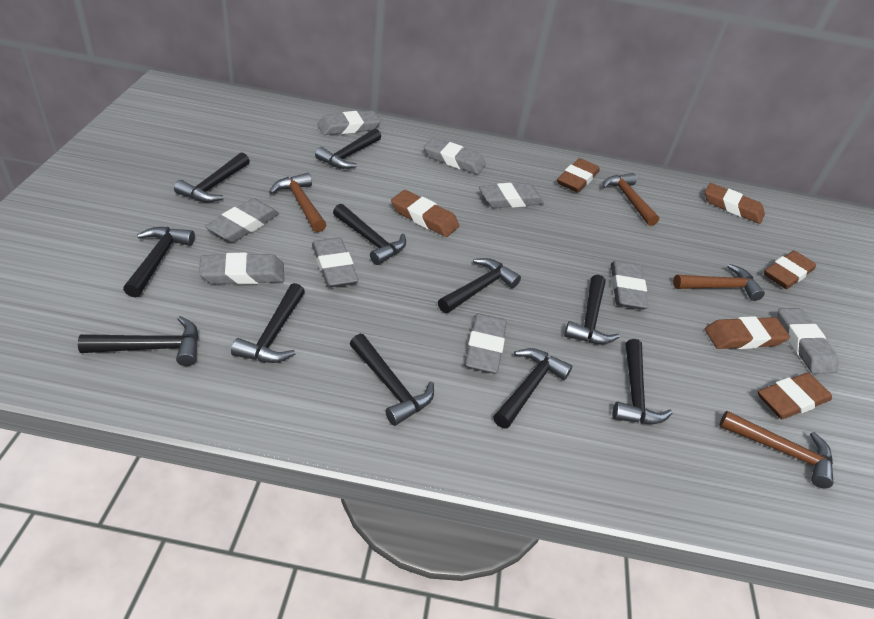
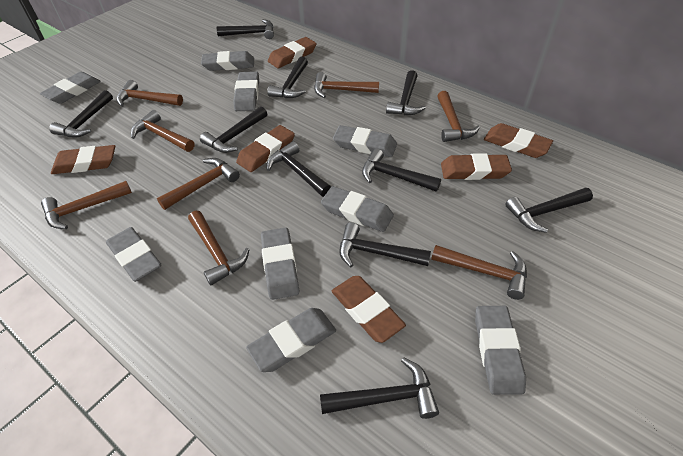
black hammer: 11 -> 10
brown hammer: 4 -> 8

